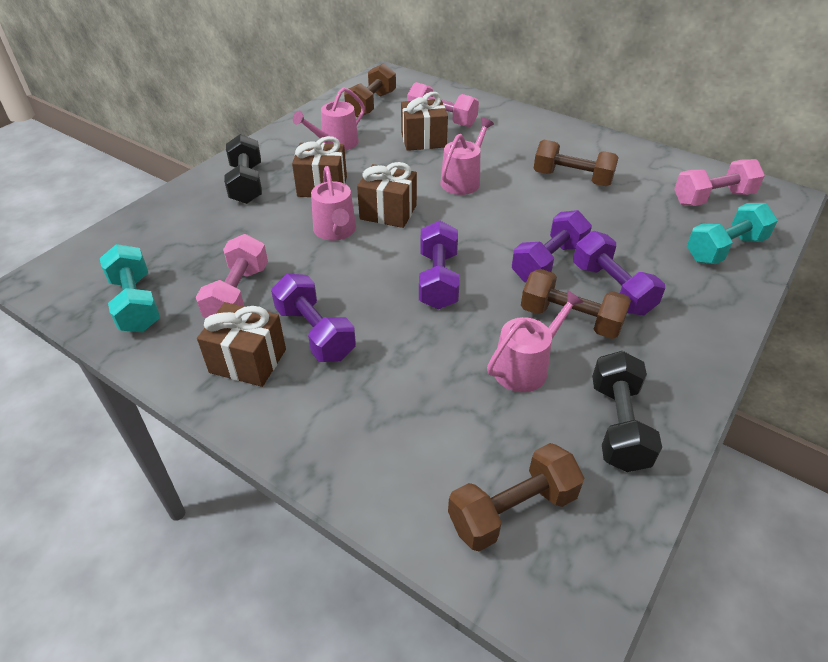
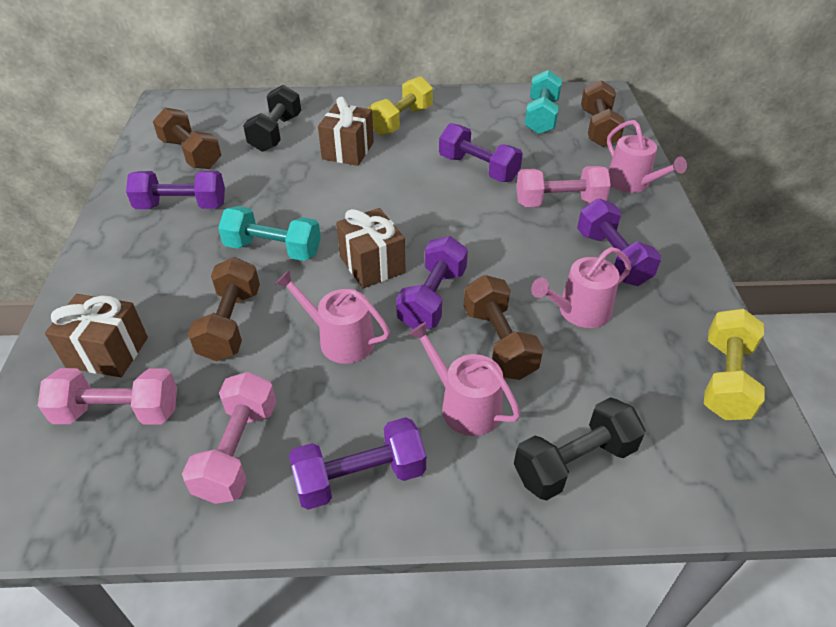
brown gift: 4 -> 3
purple dumbbell: 4 -> 5
yellow dumbbell: 0 -> 2

